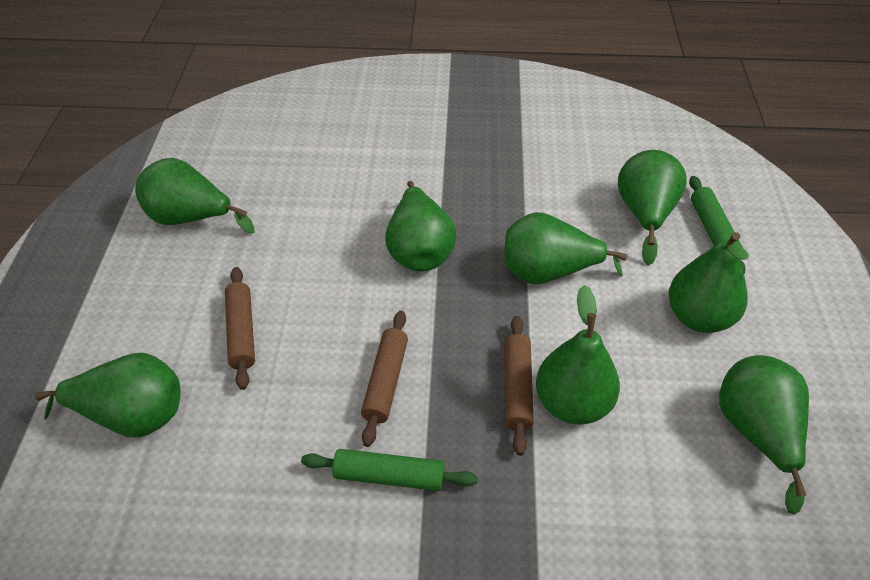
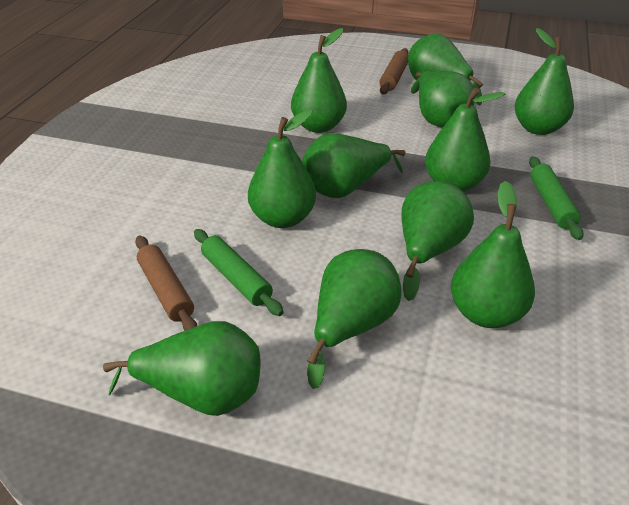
brown rolling pin: 3 -> 2
green pear: 8 -> 11

